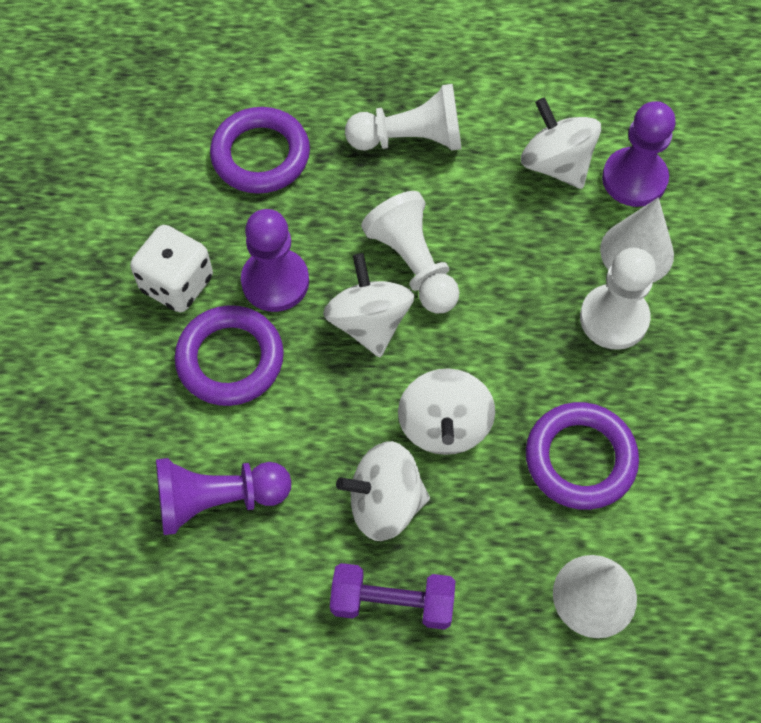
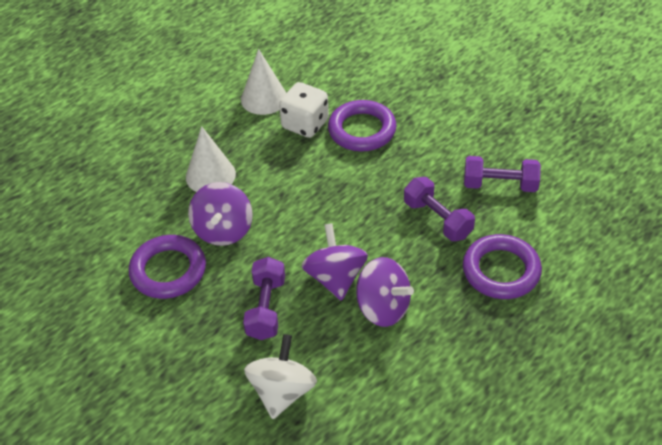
purple dumbbell: 1 -> 3
purple pawn: 3 -> 0
purple spinning top: 0 -> 3
white pawn: 3 -> 0
white spinning top: 4 -> 1

